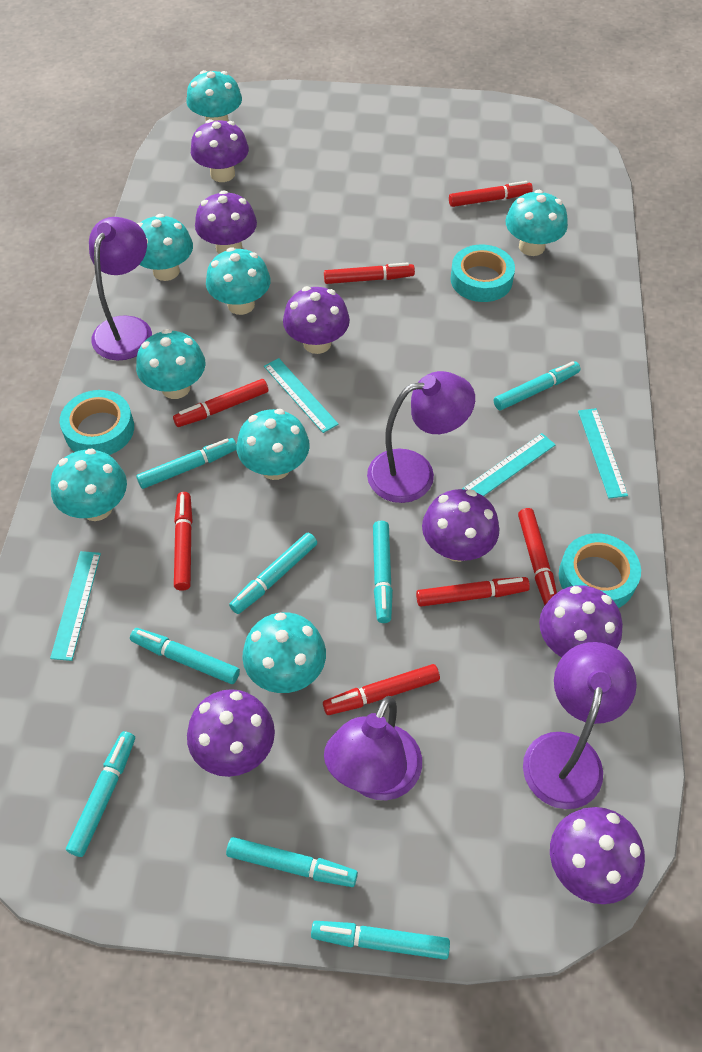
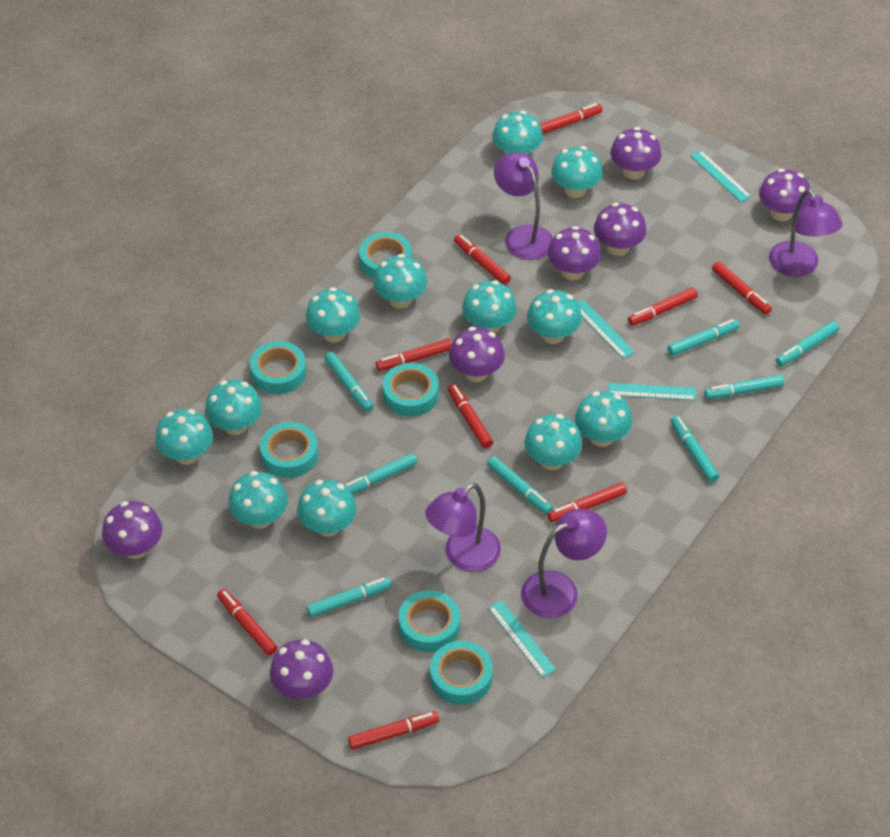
red marker: 7 -> 9
turquoise mushroom: 8 -> 12
turquoise tape: 3 -> 6

